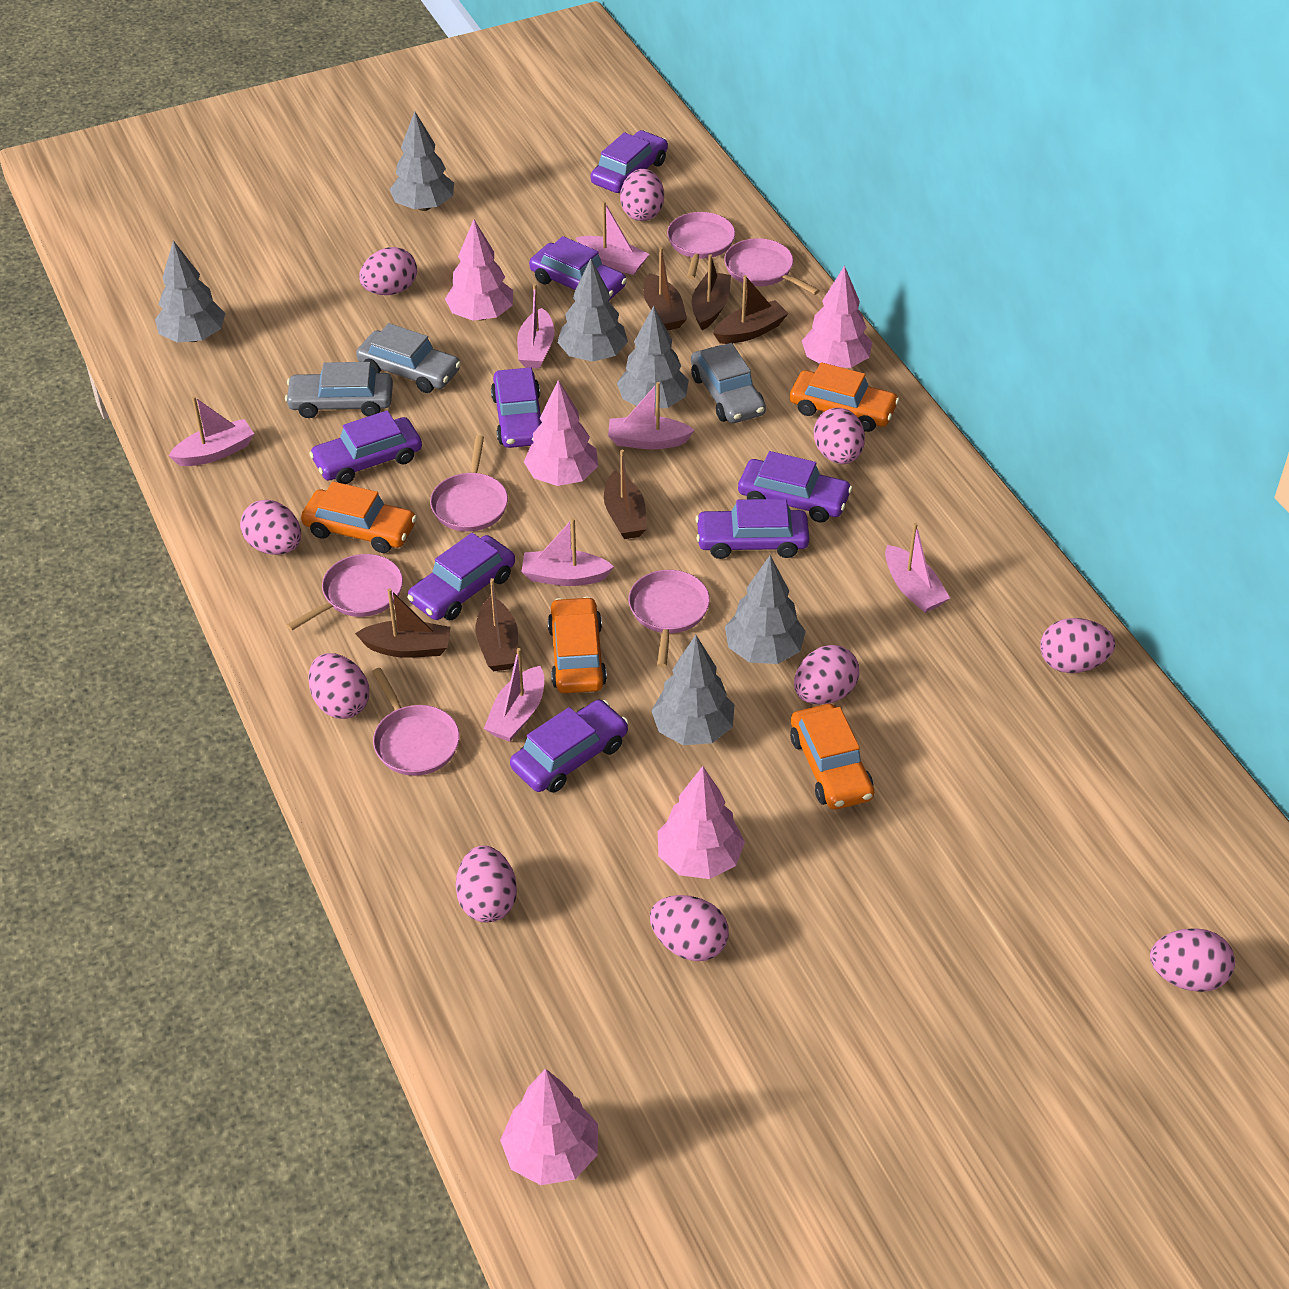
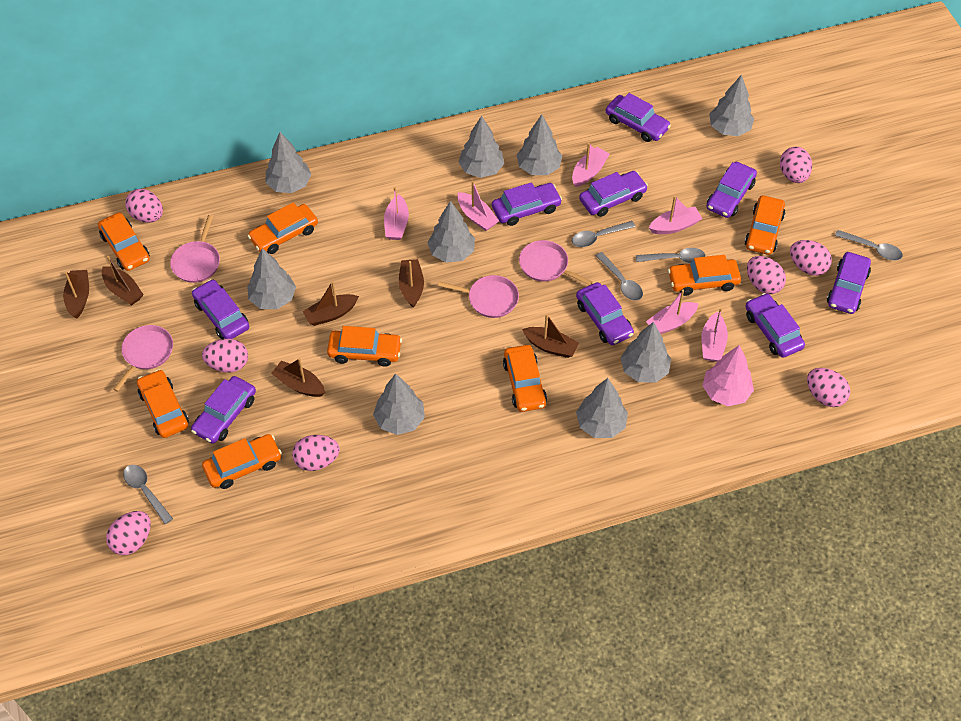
grey car: 3 -> 0
grey spoon: 0 -> 5
grey tree: 6 -> 9
orange car: 4 -> 8
pink boat: 7 -> 6
pink egg: 10 -> 8
pink pan: 6 -> 4
pink tree: 5 -> 1
purple car: 8 -> 9

